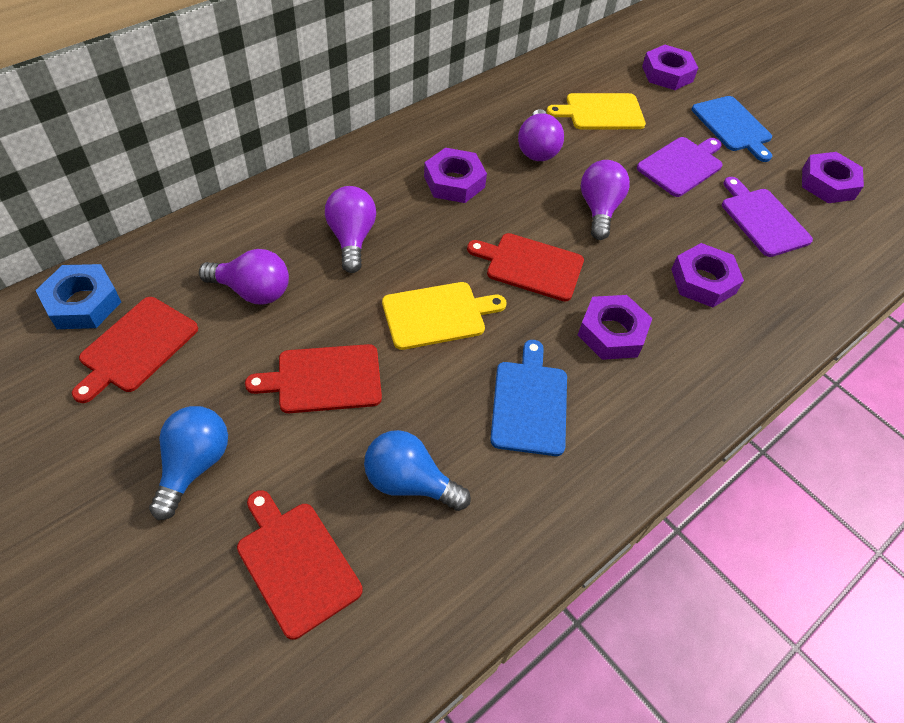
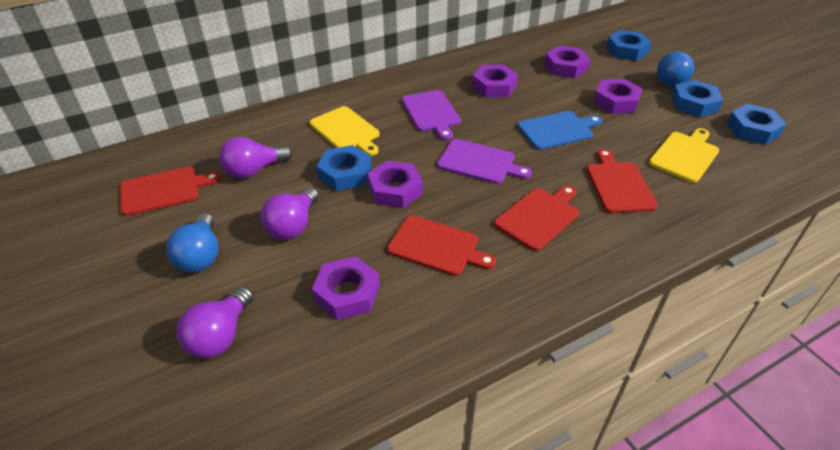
blue cutting board: 2 -> 1
blue nut: 1 -> 4
purple light bulb: 4 -> 3

